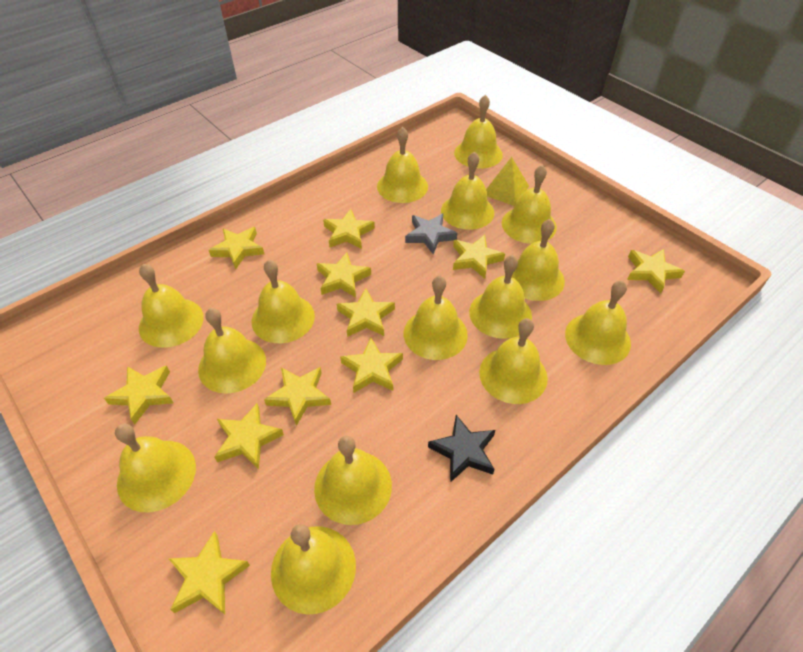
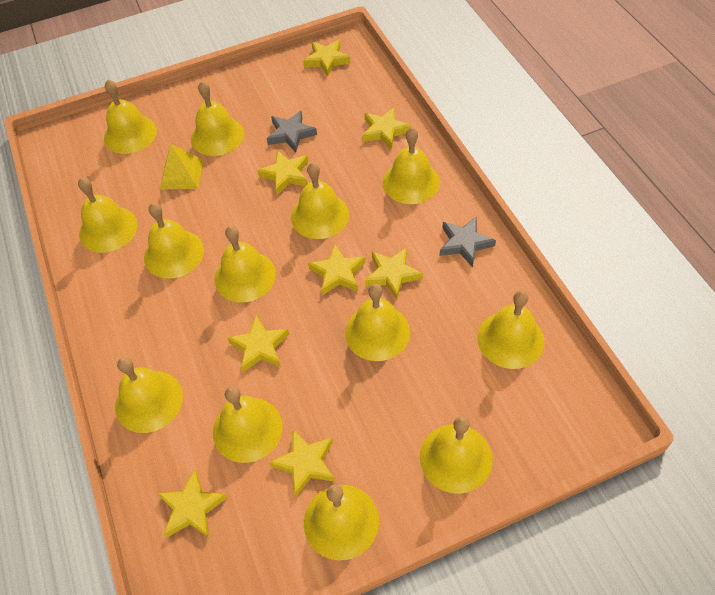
black star: 1 -> 0
grey star: 1 -> 2
yellow bell: 15 -> 13
yellow star: 11 -> 8

